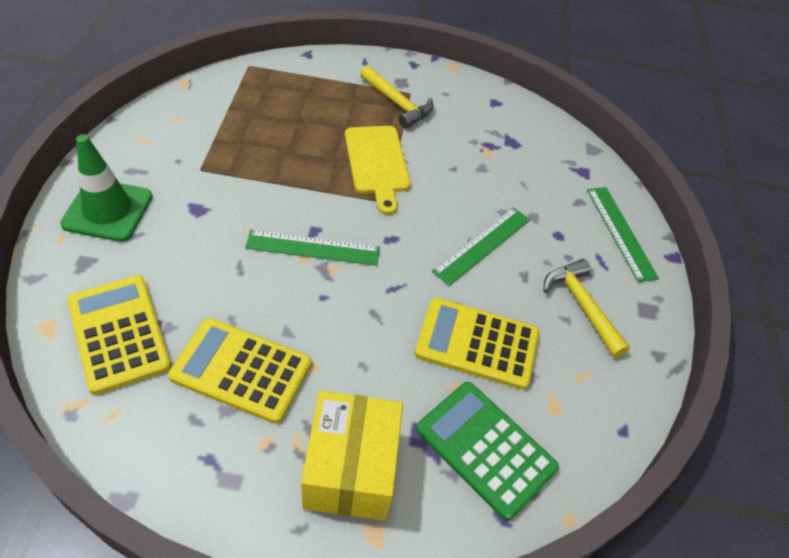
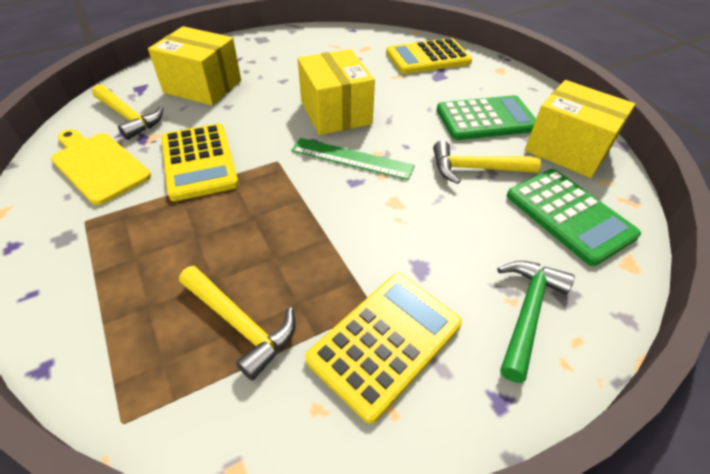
green calculator: 1 -> 2
green hammer: 0 -> 1
green ruler: 3 -> 1
green traffic cone: 1 -> 0
yellow box: 1 -> 3
yellow hammer: 2 -> 3

